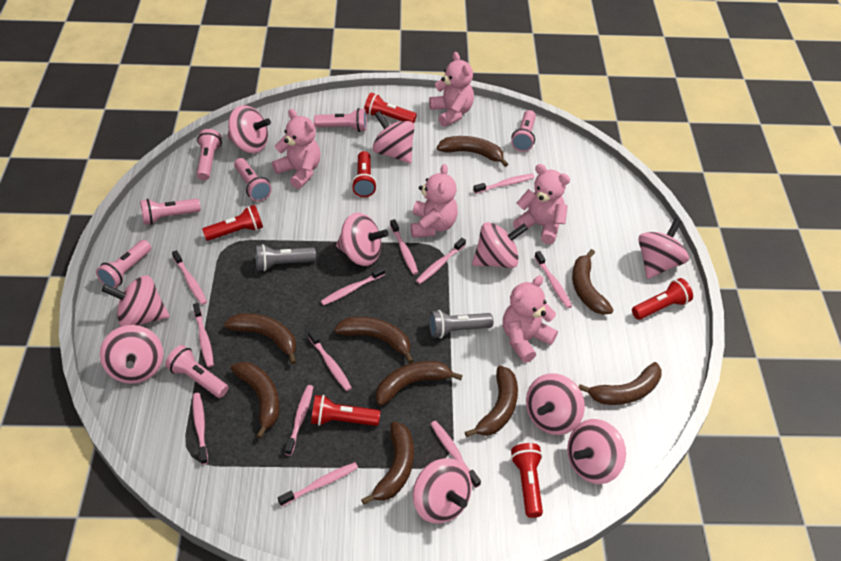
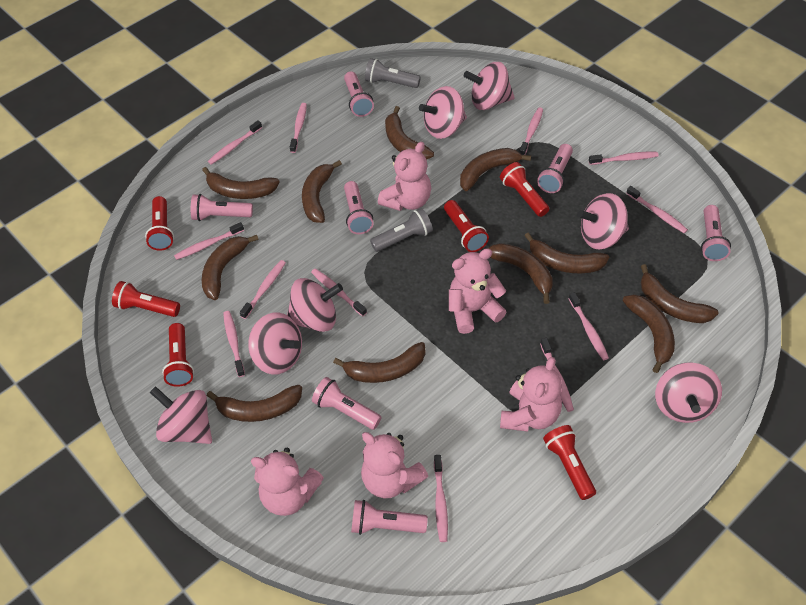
brown banana: 9 -> 11
pink spinning top: 10 -> 7

